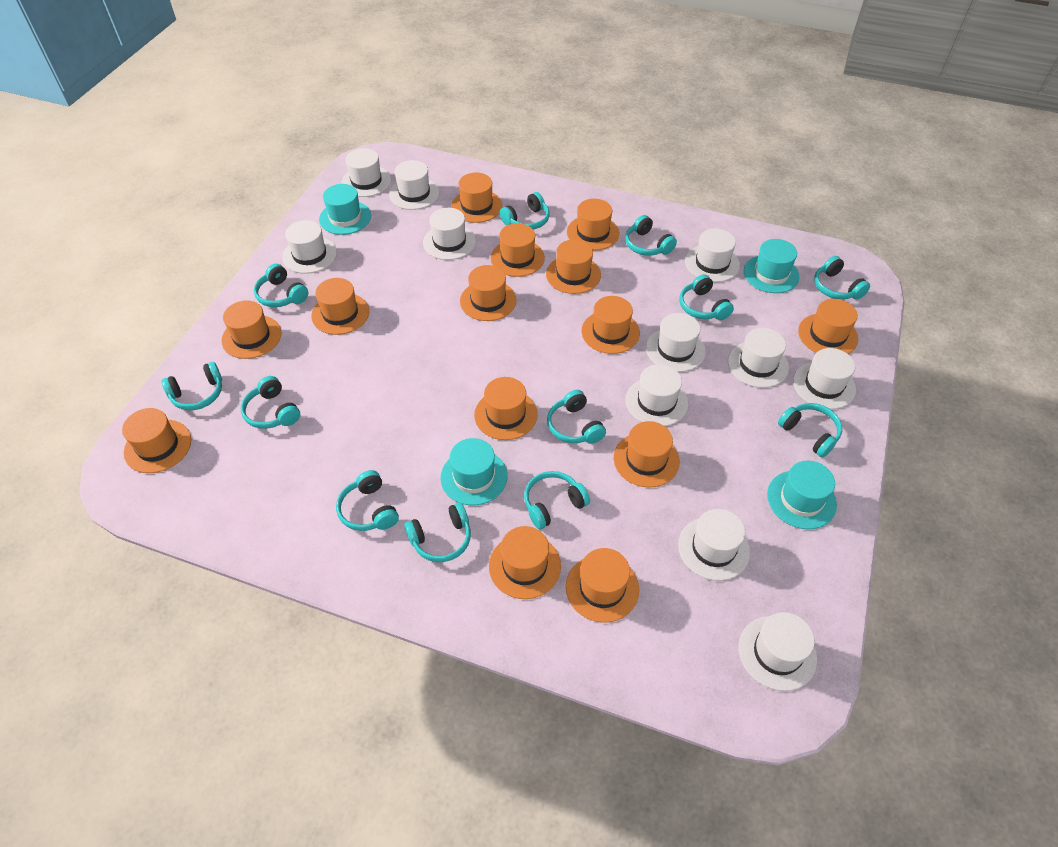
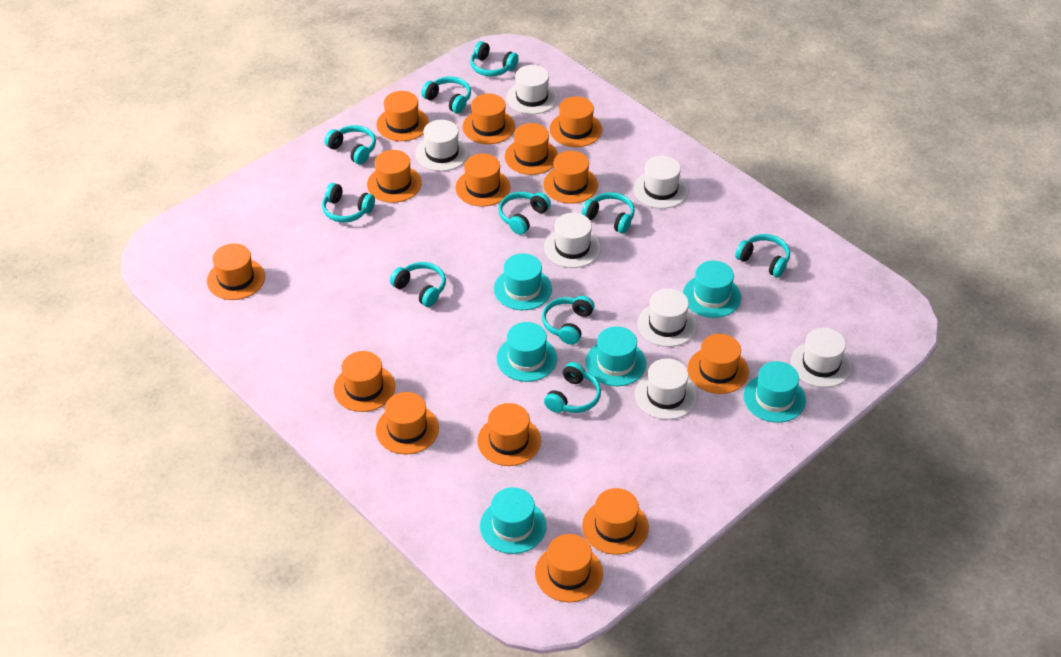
turquoise hat: 4 -> 6
turquoise headphones: 12 -> 10
white hat: 11 -> 7

